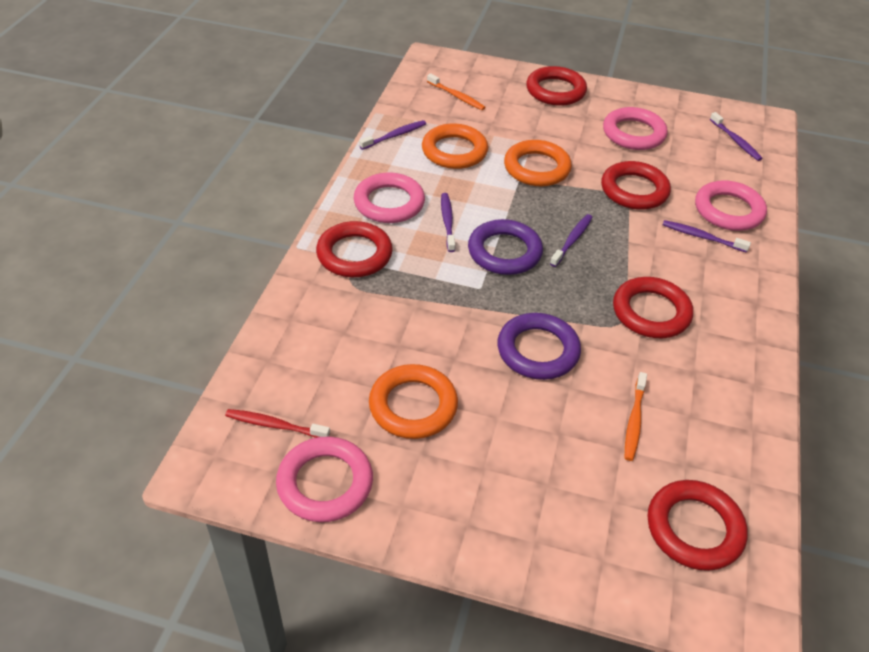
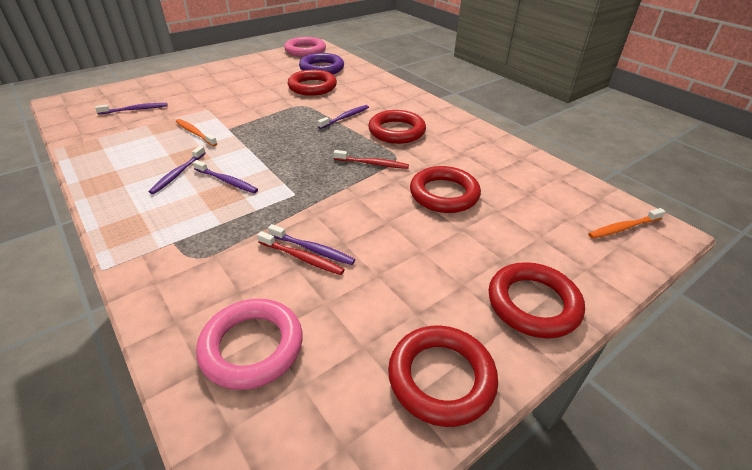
orange ring: 3 -> 0
pink ring: 4 -> 2
purple ring: 2 -> 1
red toothbrush: 1 -> 2

